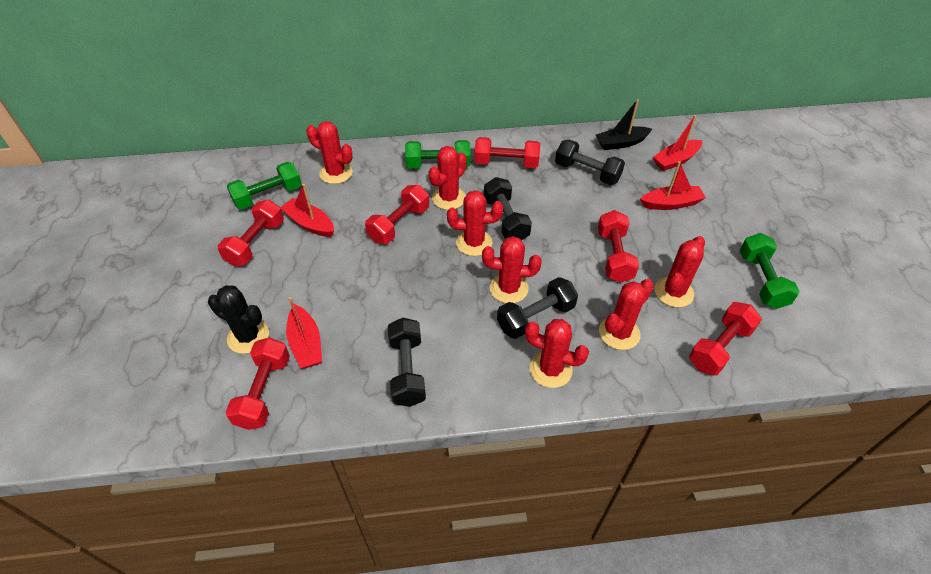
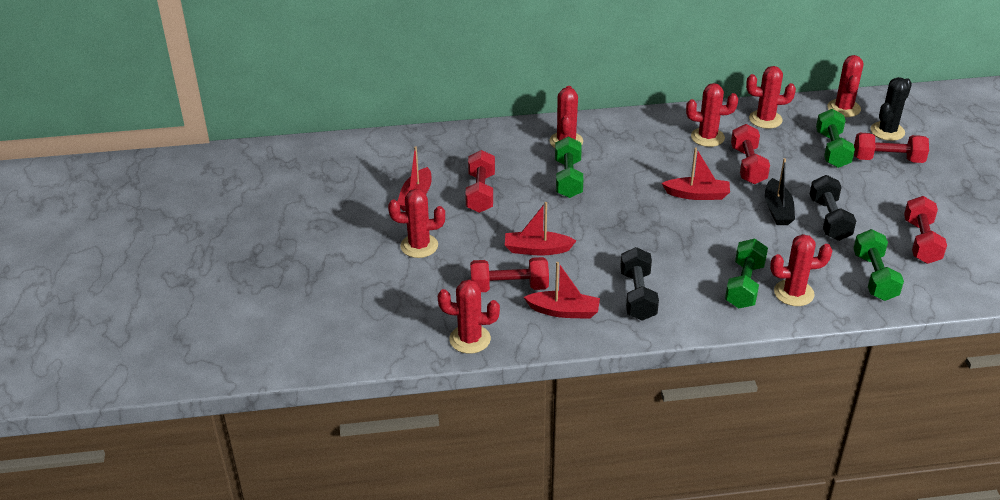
black dumbbell: 4 -> 2
green dumbbell: 3 -> 4
red dumbbell: 6 -> 5

